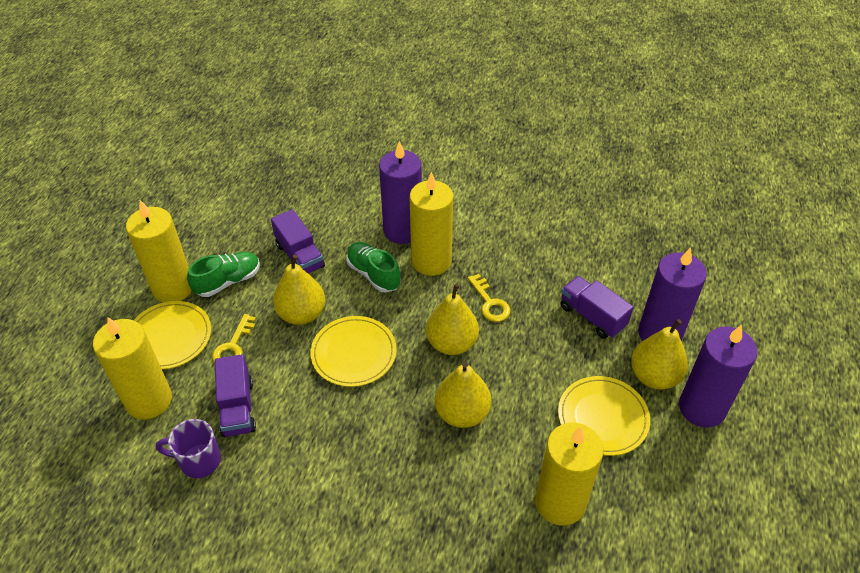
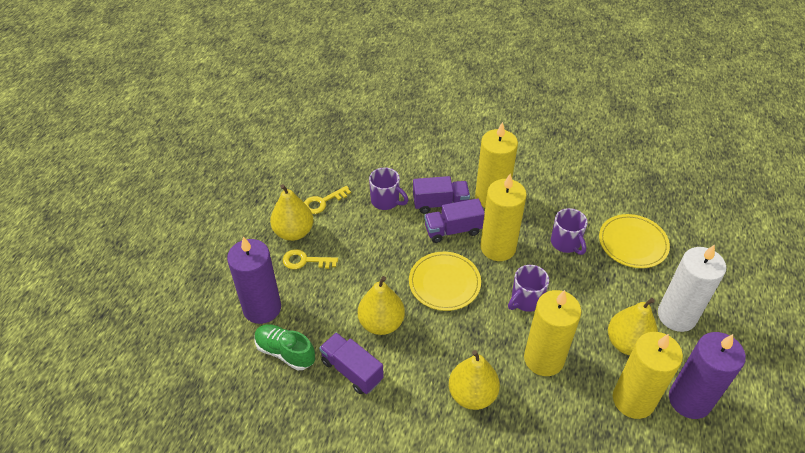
green shoe: 2 -> 1
purple candle: 3 -> 2
purple mug: 1 -> 3
white candle: 0 -> 1
yellow plate: 3 -> 2

